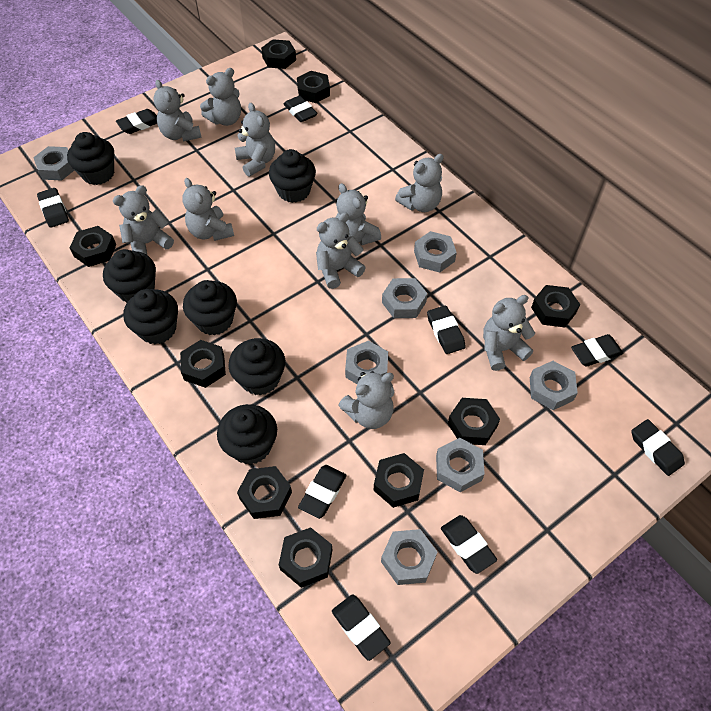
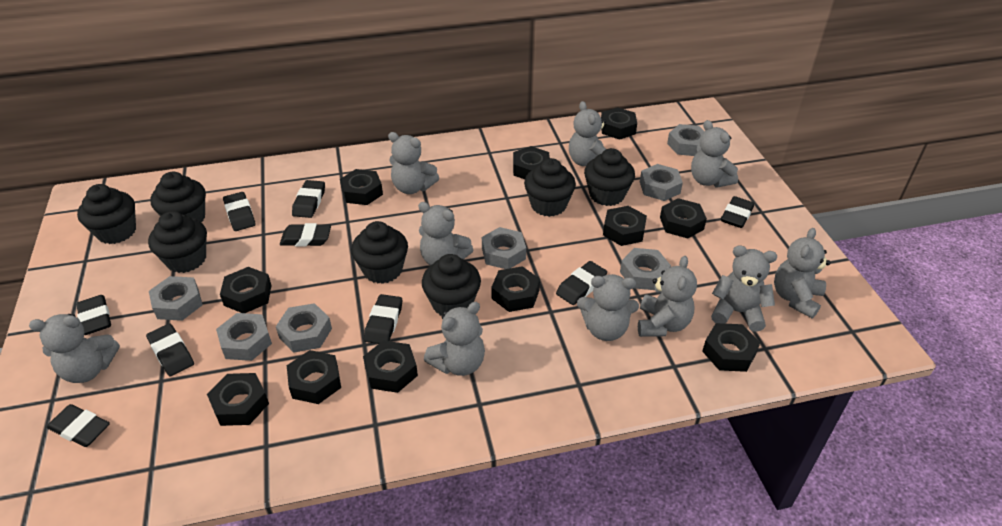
black nut: 9 -> 11

